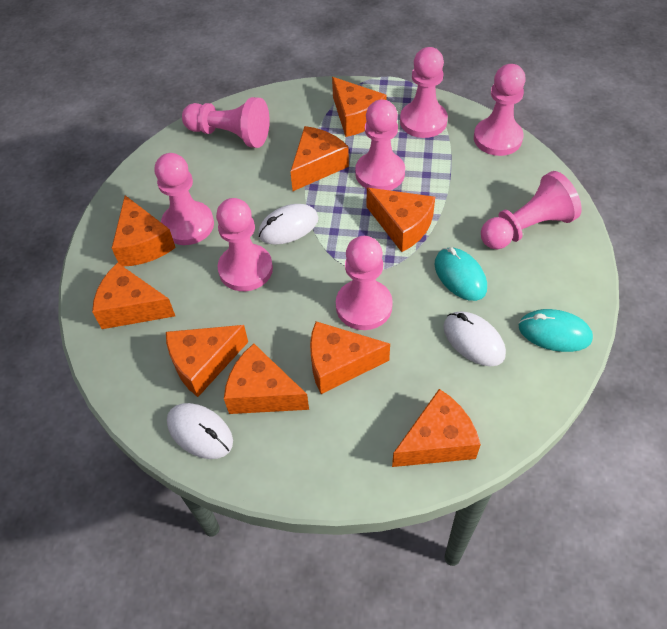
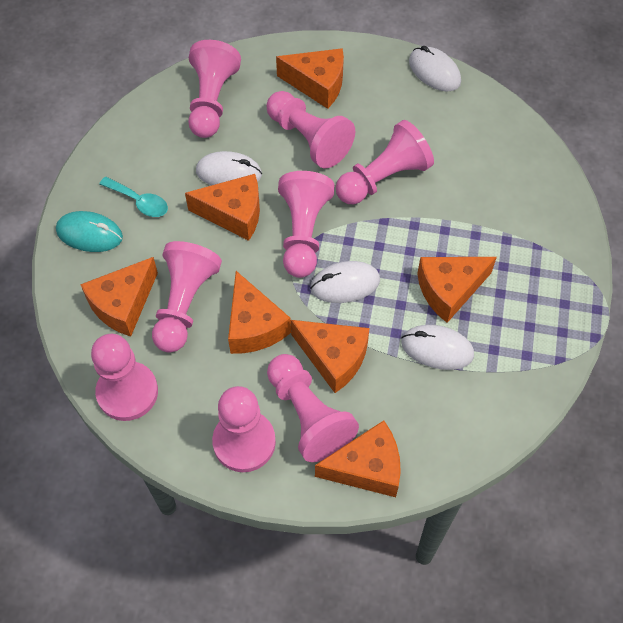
orange cheese: 9 -> 7
turquoise mouse: 2 -> 1
turquoise spoon: 0 -> 1
white mouse: 3 -> 4

